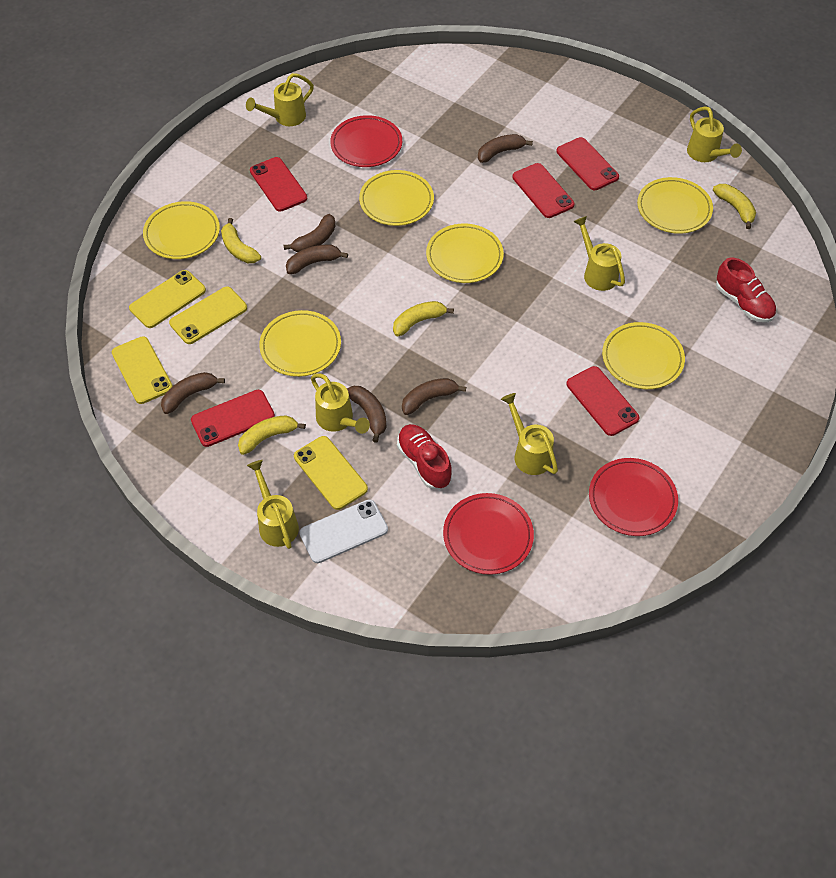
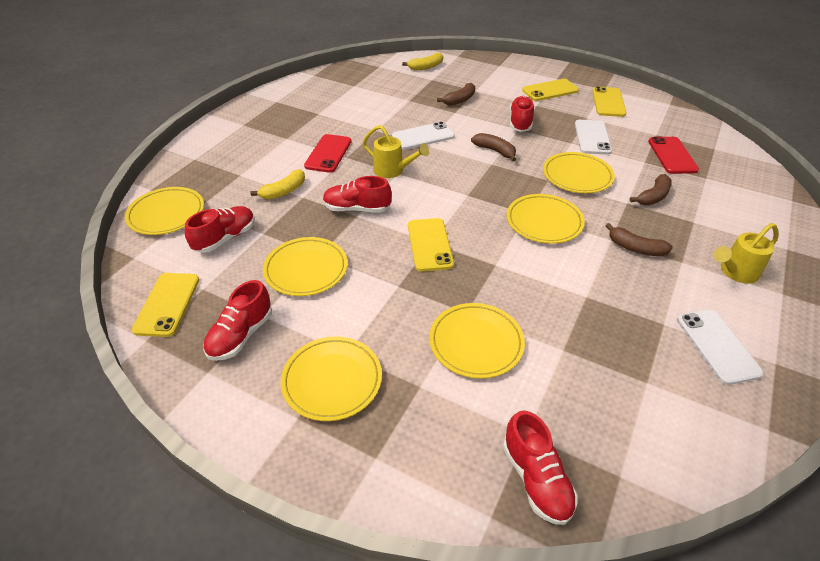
brown banana: 6 -> 4
red phone: 5 -> 2
red plate: 3 -> 0
red shoe: 2 -> 5
white phone: 1 -> 3
yellow banana: 4 -> 2
yellow watering can: 6 -> 2

